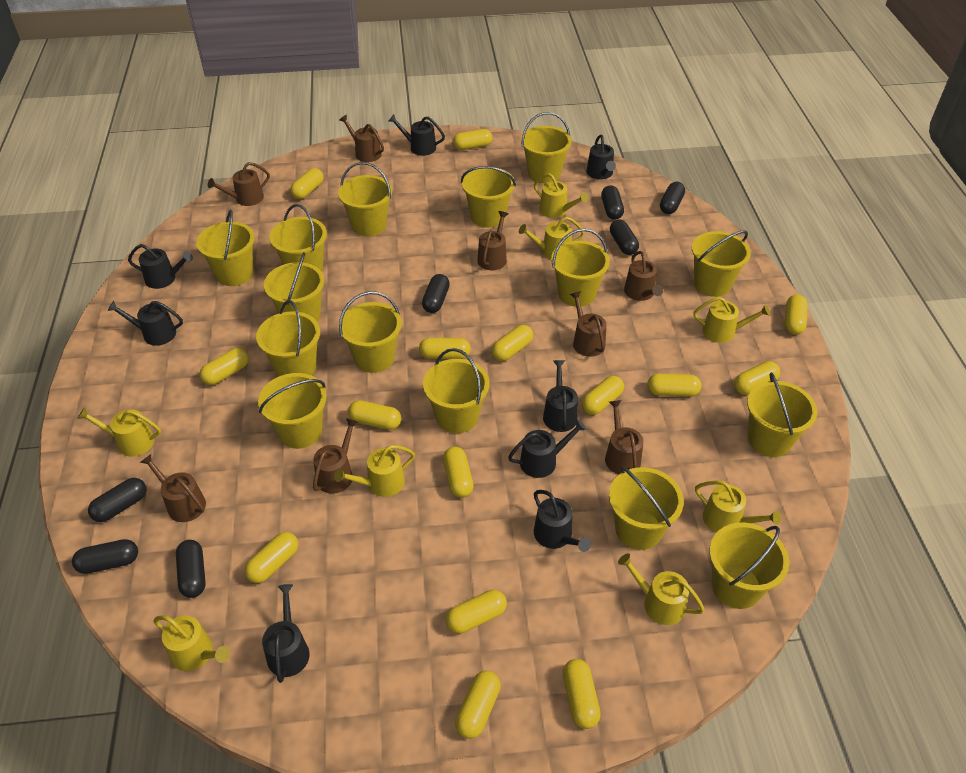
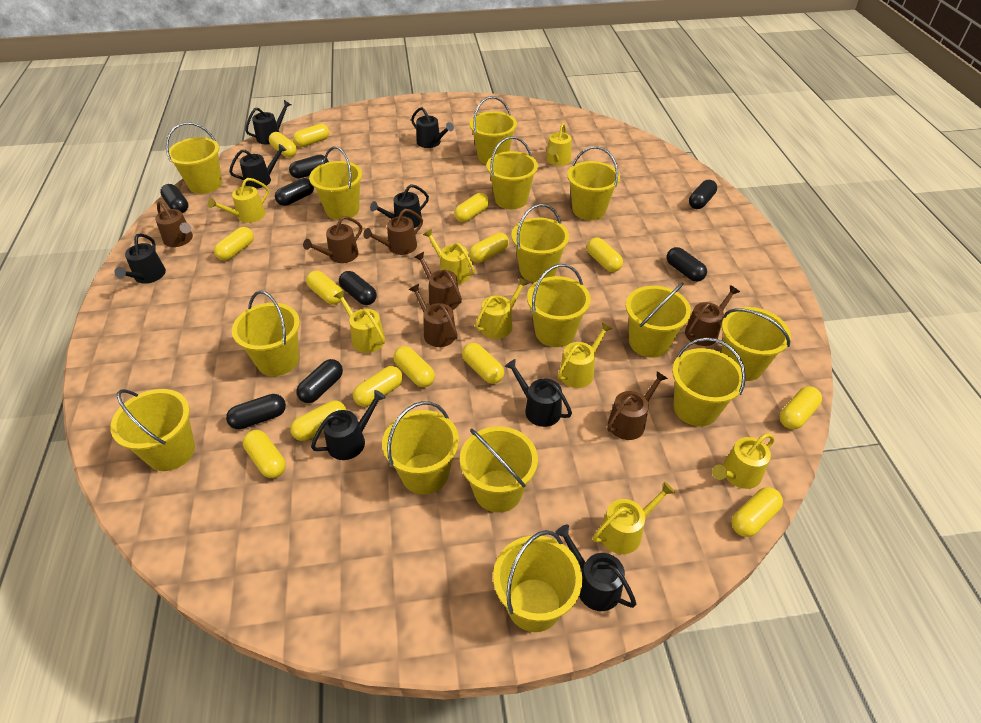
black capsule: 7 -> 8
brown watering can: 8 -> 7
yellow capsule: 15 -> 14

